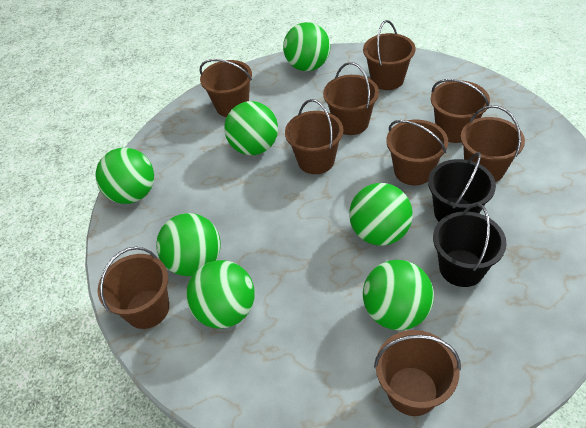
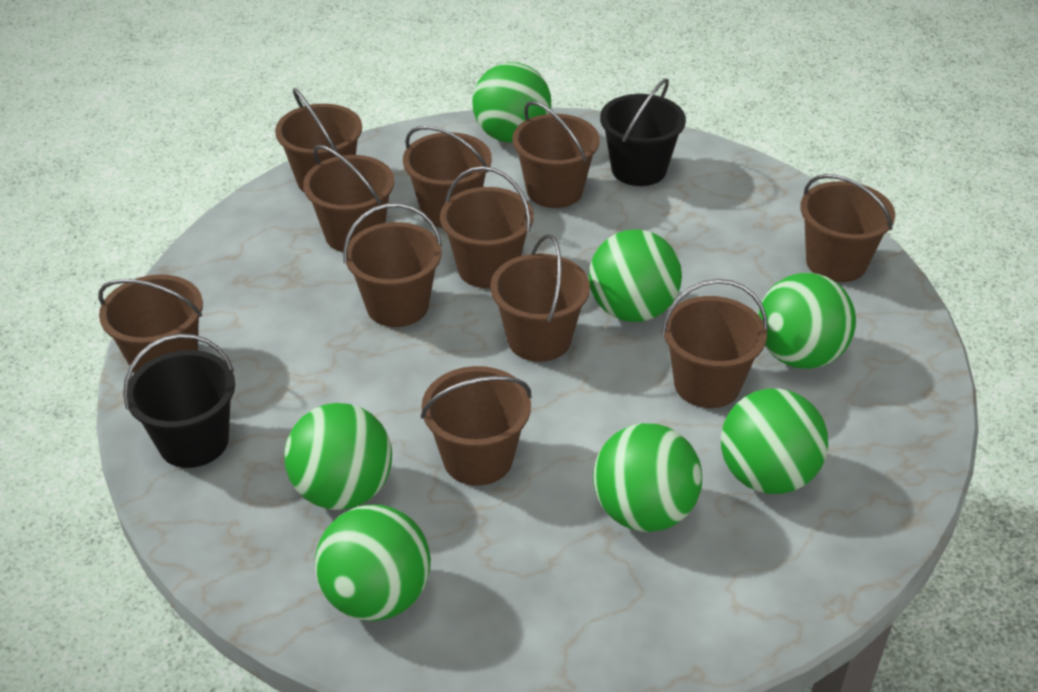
brown bucket: 9 -> 11

